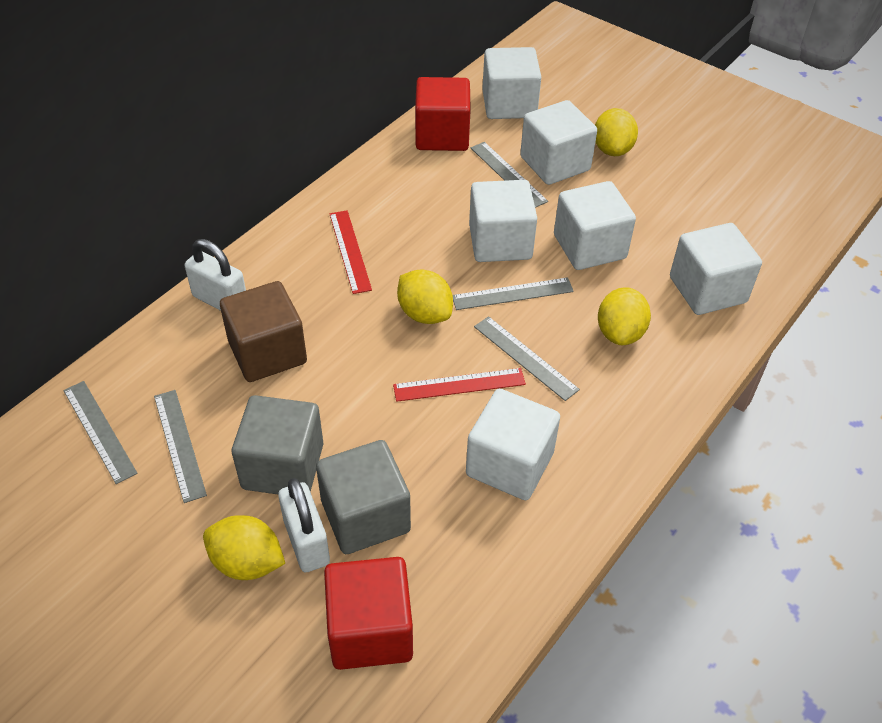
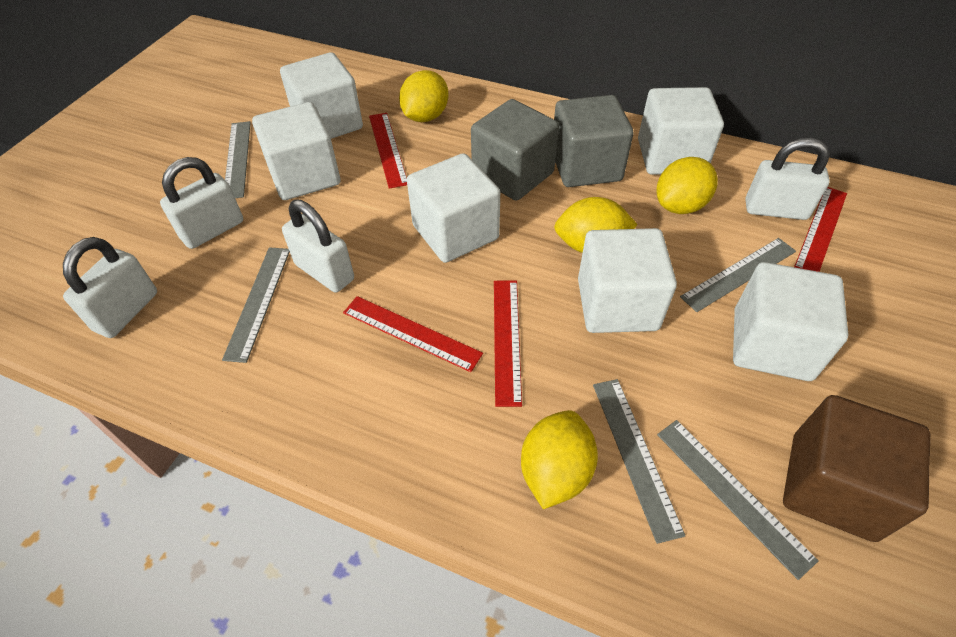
red cube: 2 -> 0
red ruler: 2 -> 4
white padlock: 2 -> 4

